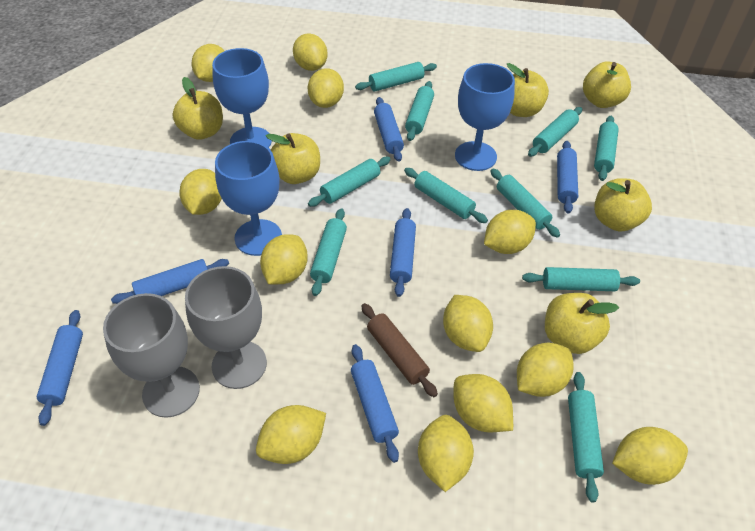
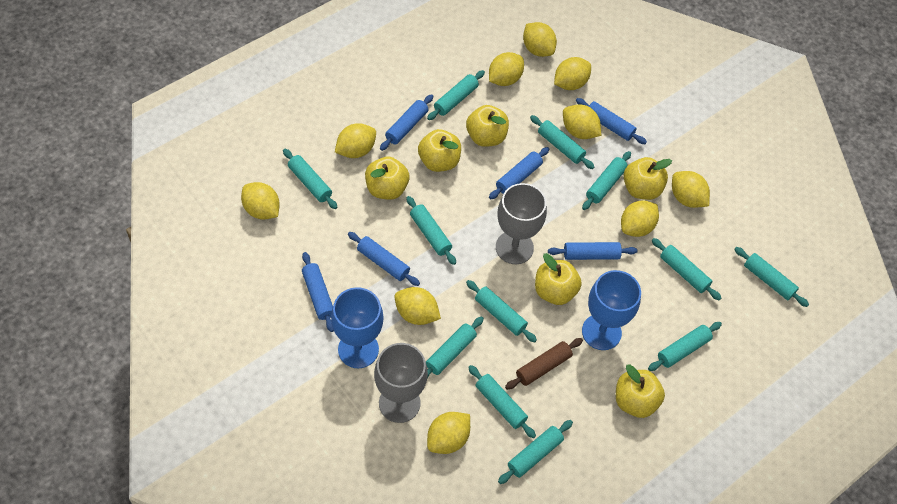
blue goblet: 3 -> 2
turquoise rolling pin: 10 -> 12
yellow lemon: 12 -> 10

